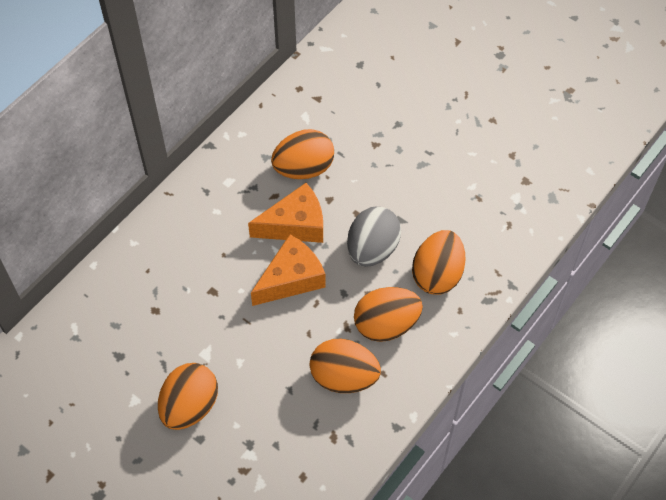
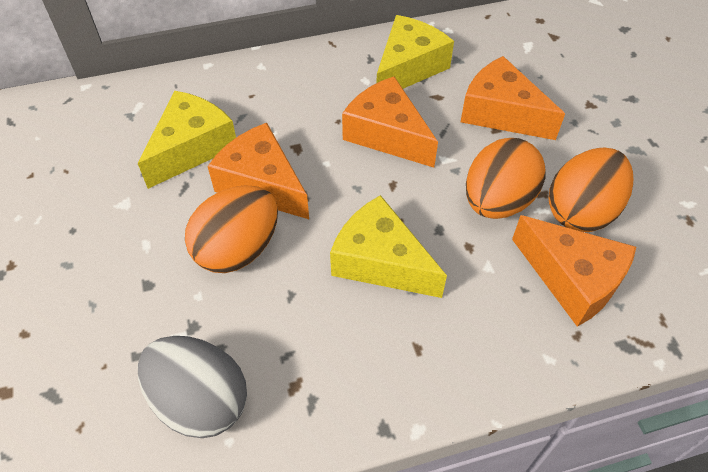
orange cheese: 2 -> 4
orange egg: 5 -> 3
yellow cheese: 0 -> 3

